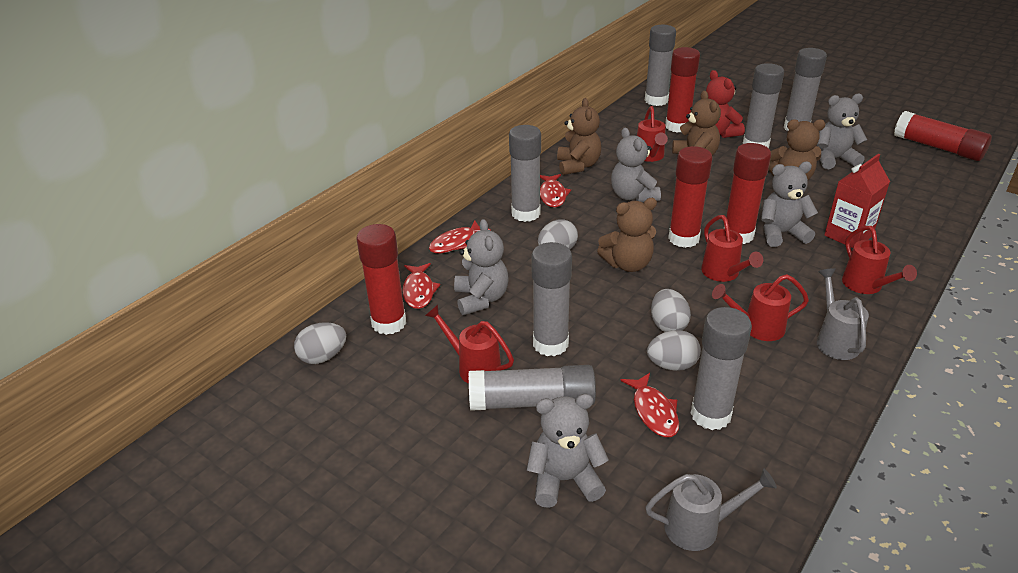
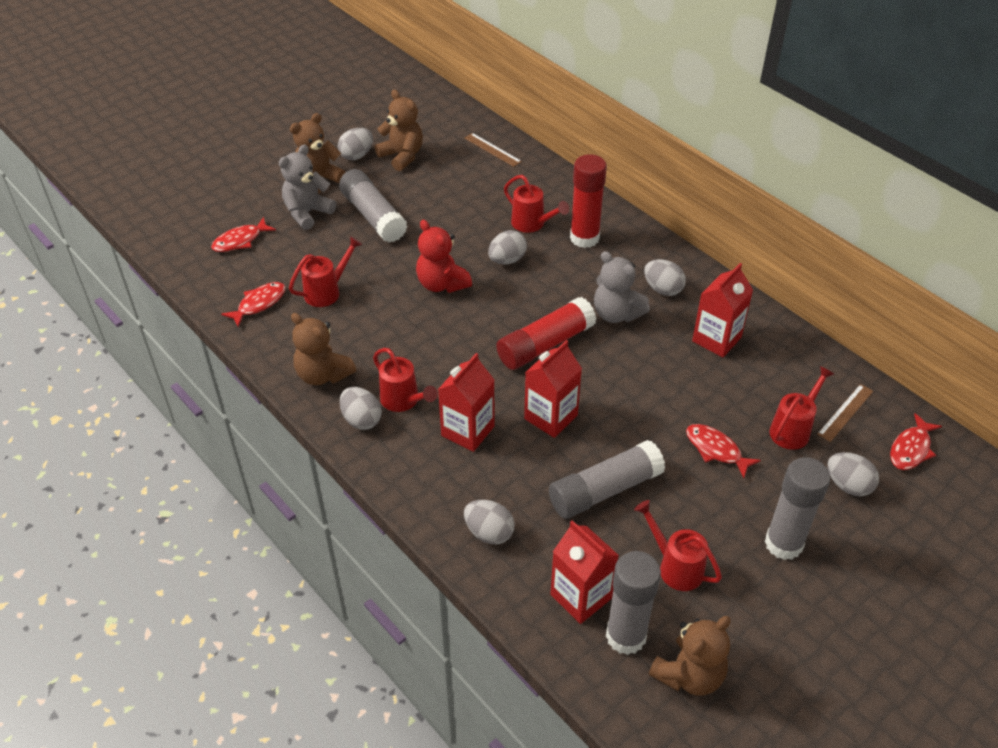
brown ruler: 0 -> 2
grey egg: 4 -> 6
grey glue stick: 7 -> 4
grey teddy bear: 5 -> 2
grey watering can: 2 -> 0
red carton: 1 -> 4
red glue stick: 5 -> 2

